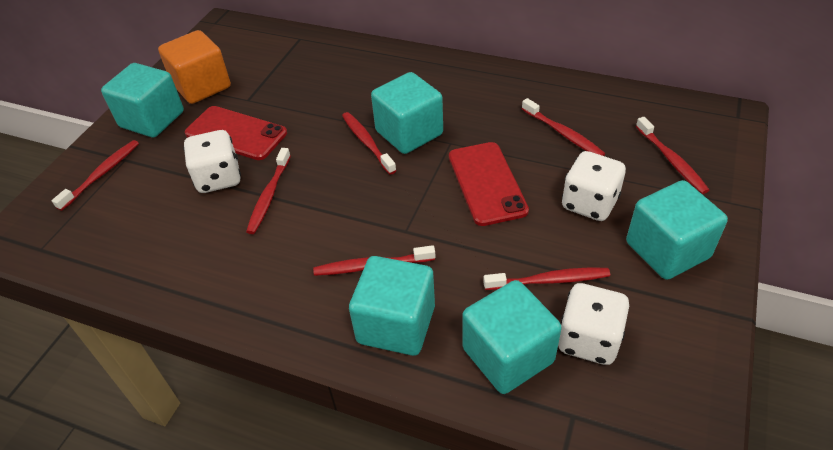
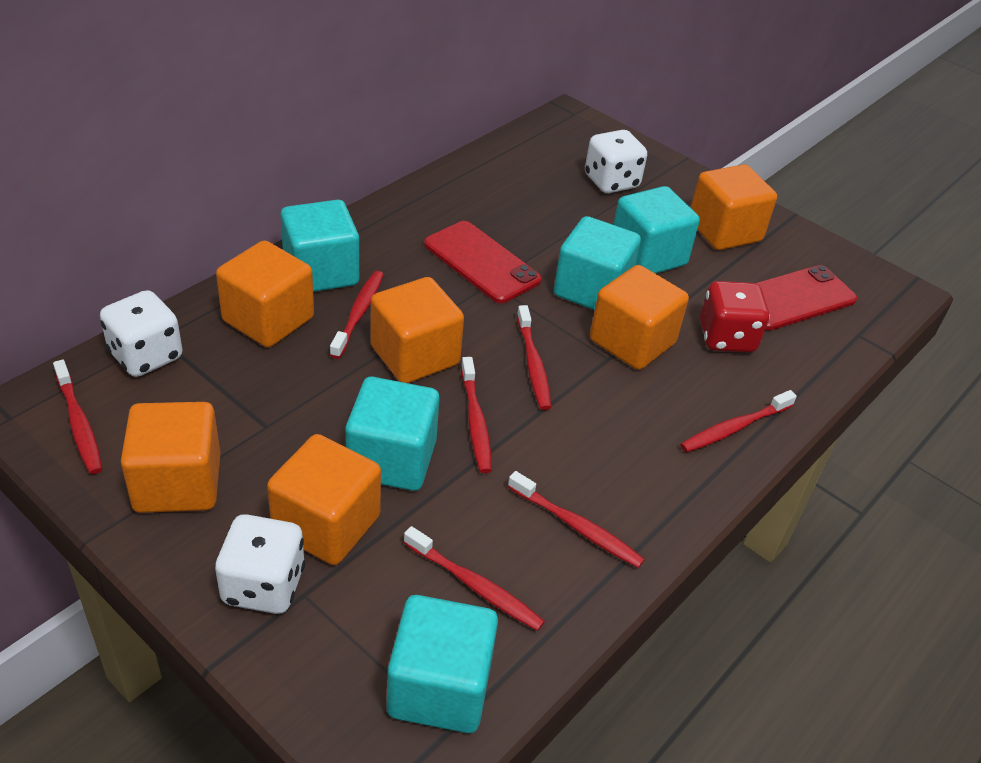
orange cube: 1 -> 6
red dice: 0 -> 1

